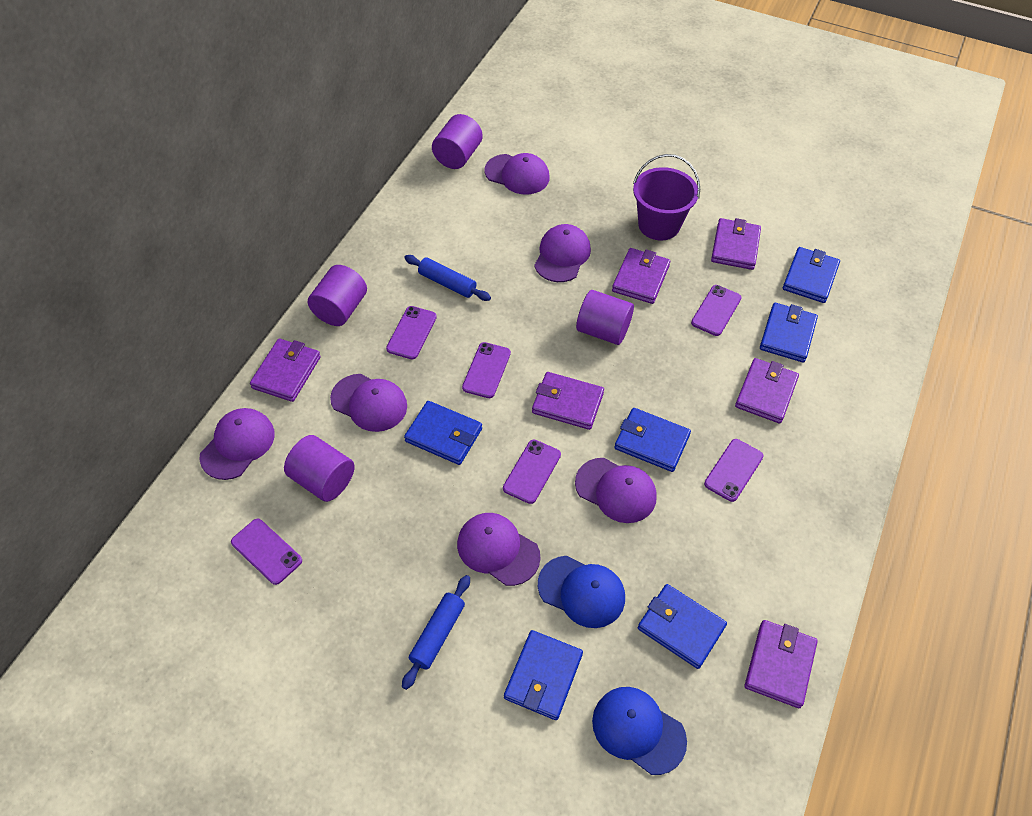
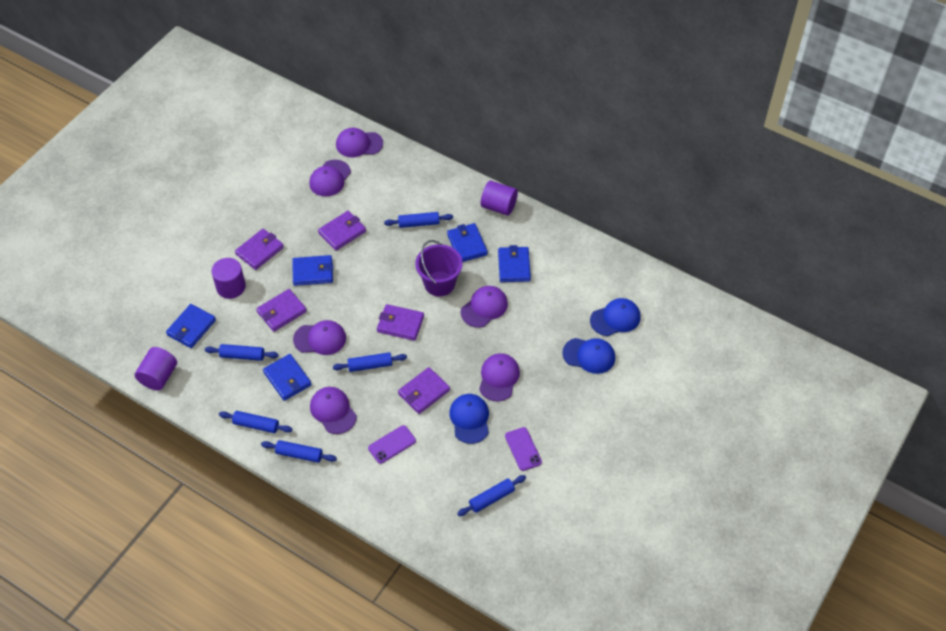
blue cap: 2 -> 3
blue rolling pin: 2 -> 6
blue wallet: 6 -> 5
purple cylinder: 4 -> 3
purple phone: 6 -> 2
purple wallet: 6 -> 5

